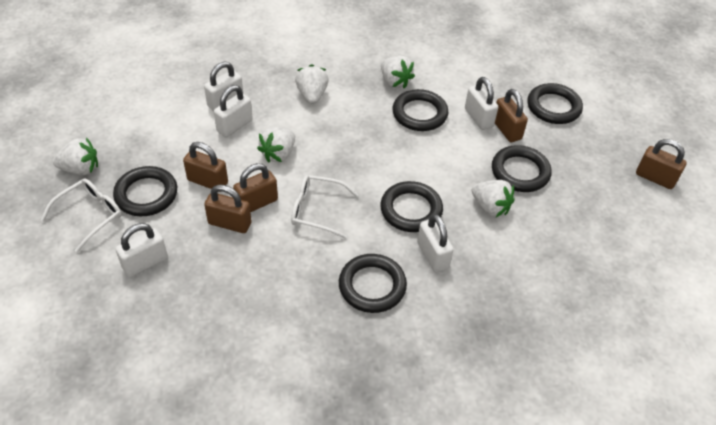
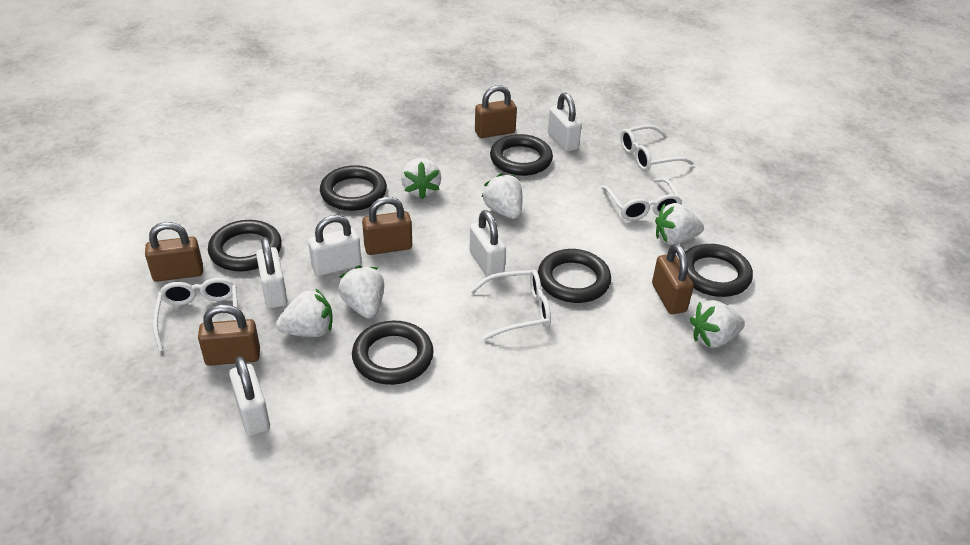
white glasses: 2 -> 4
white strawberry: 5 -> 6

